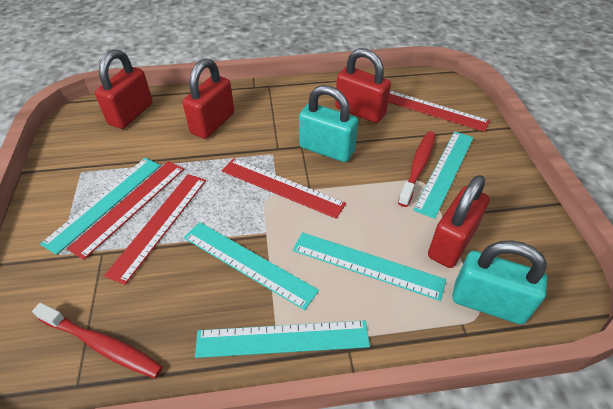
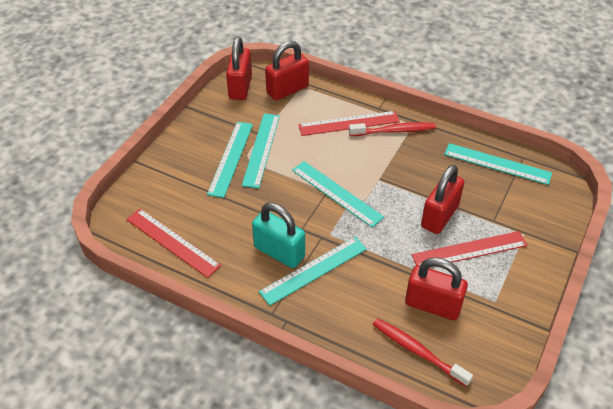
red ruler: 4 -> 3
turquoise padlock: 2 -> 1

